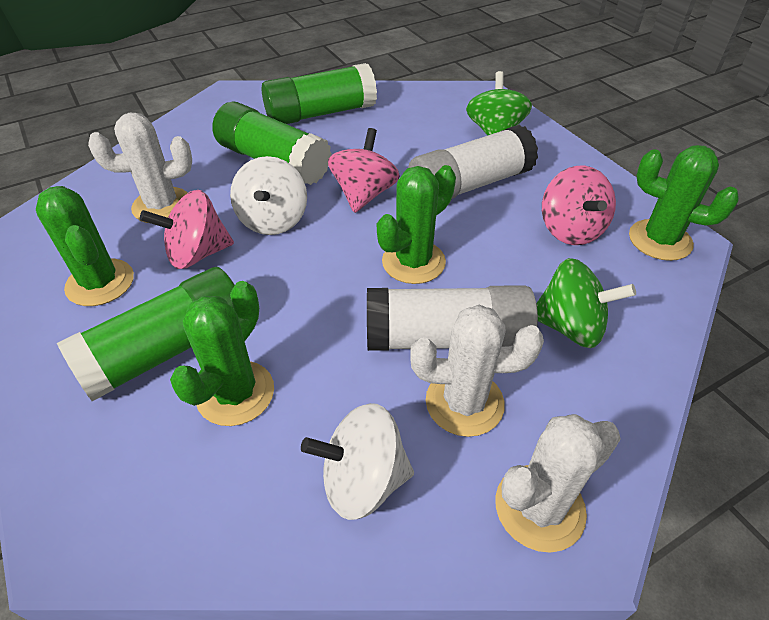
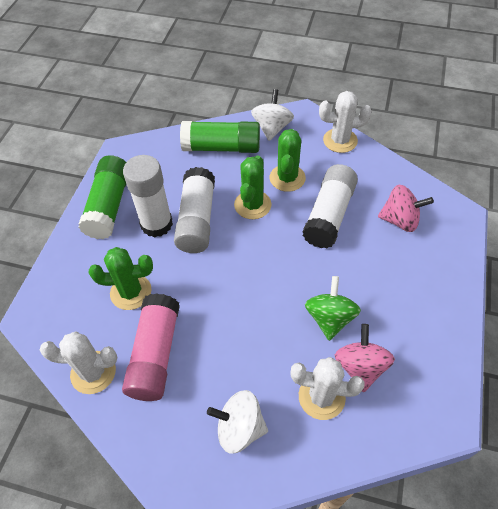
green cactus: 4 -> 3
green glue stick: 3 -> 2
green spinning top: 2 -> 1
pink glue stick: 0 -> 1
pink spinning top: 3 -> 2
white glue stick: 2 -> 3

